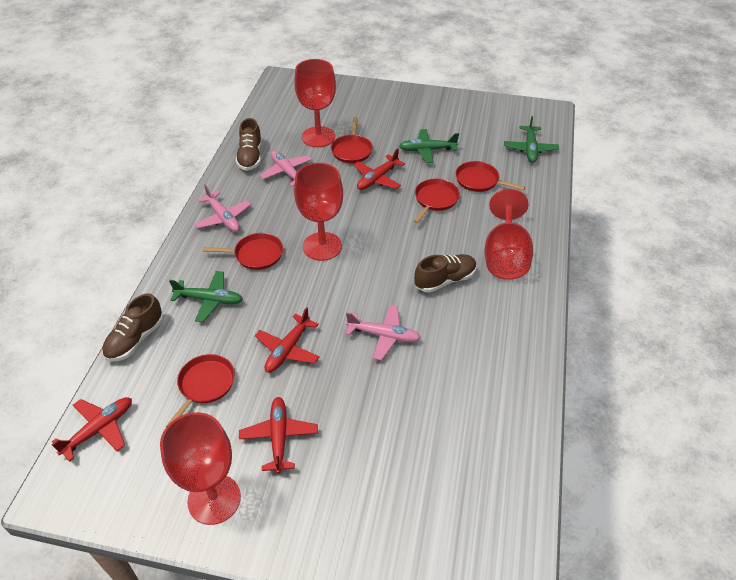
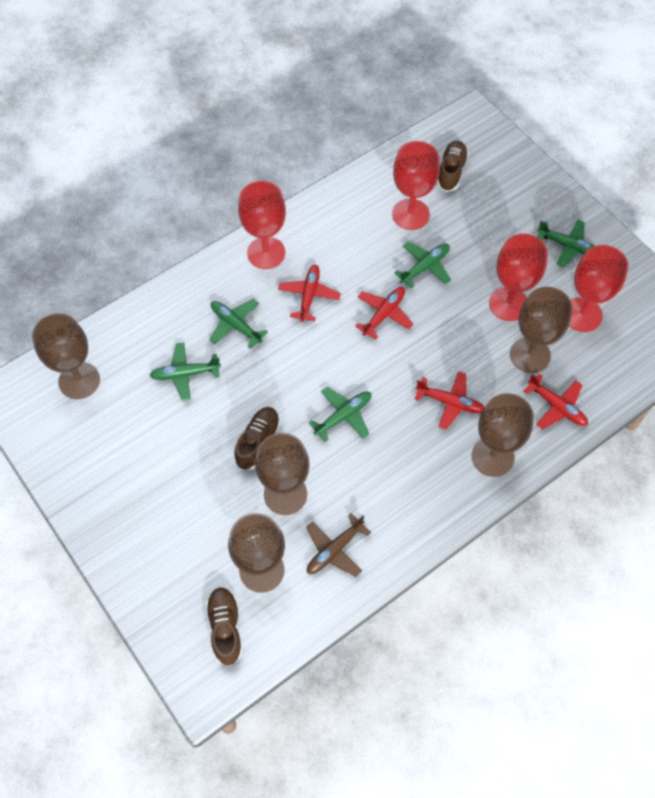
brown goblet: 0 -> 5
brown plane: 0 -> 1
green plane: 3 -> 5
pink plane: 3 -> 0
red pan: 5 -> 0

